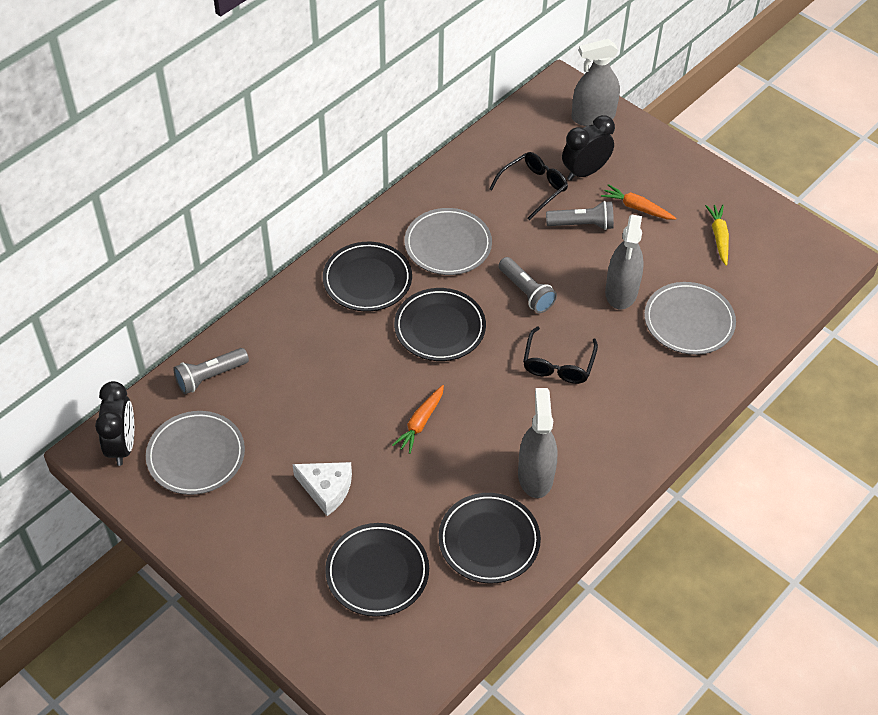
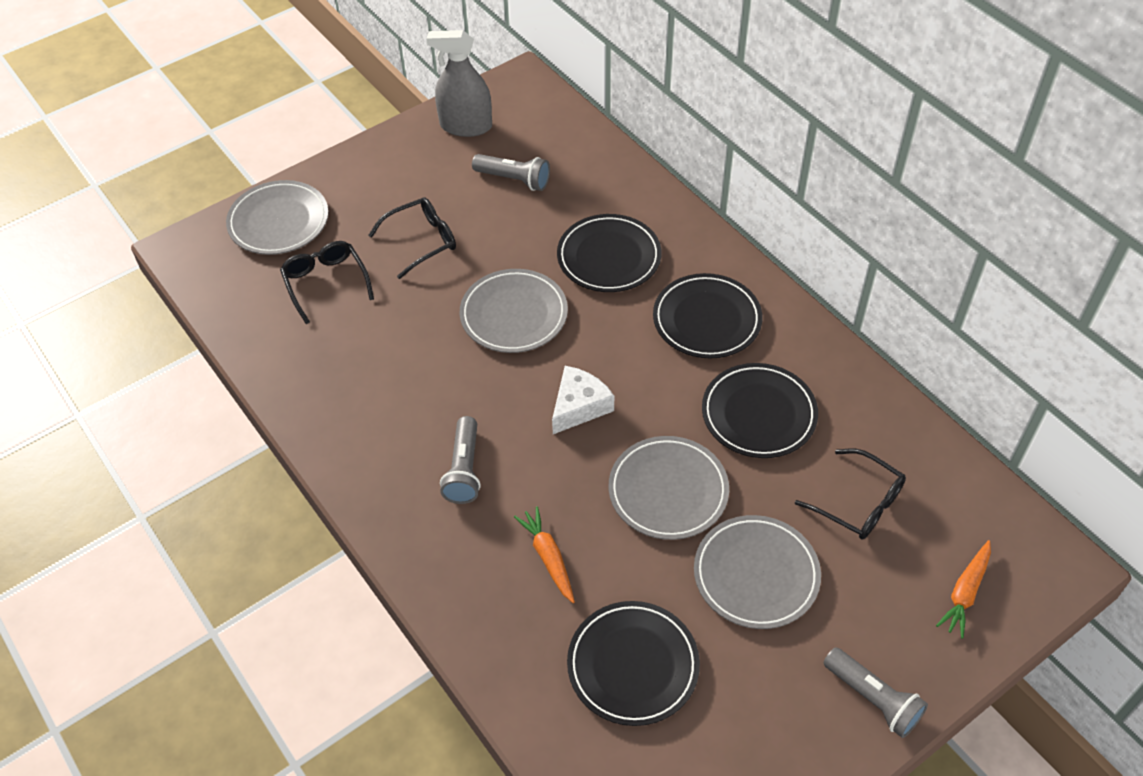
black clock: 2 -> 0
black glasses: 2 -> 3
grey plate: 3 -> 4
grey spray bottle: 3 -> 1
yellow carrot: 1 -> 0

